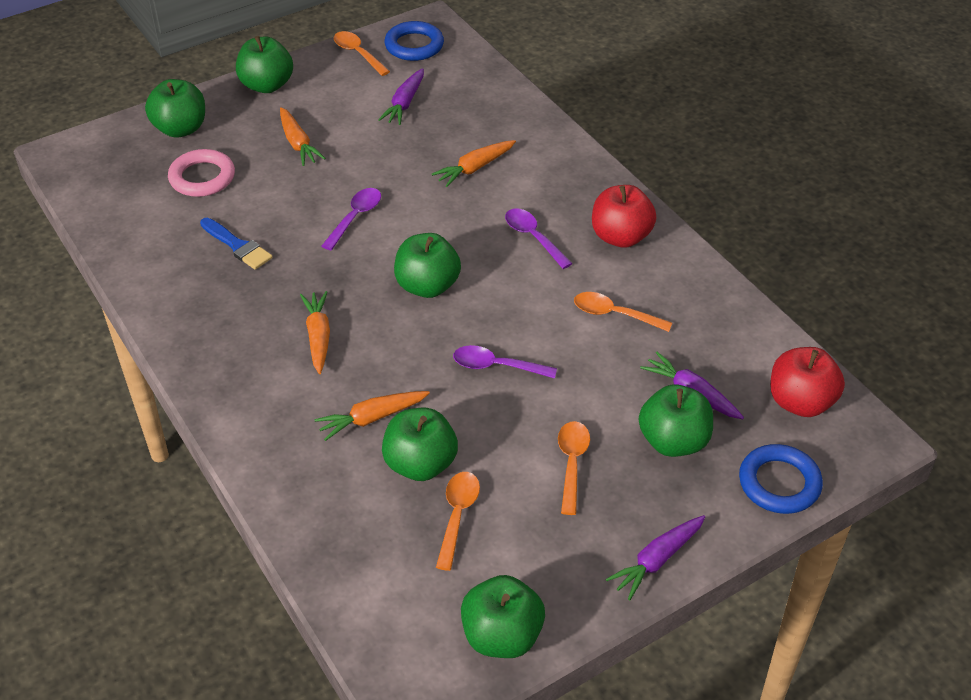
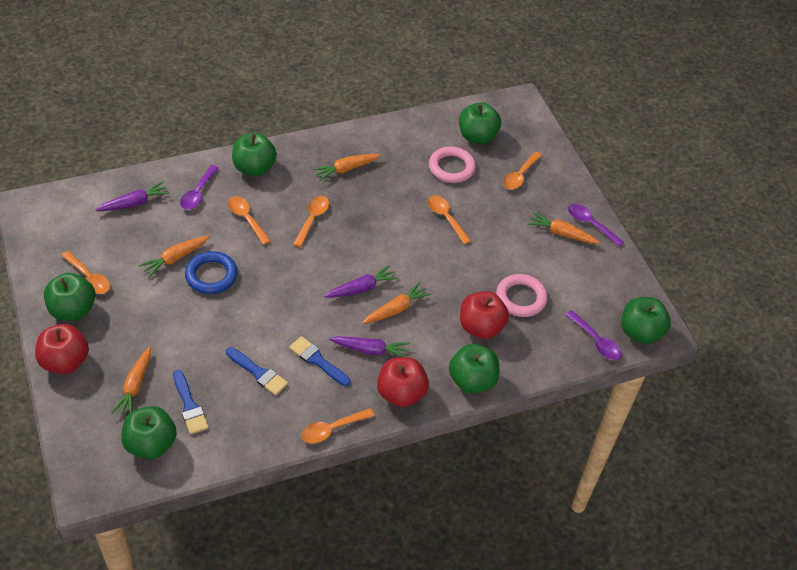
blue brush: 1 -> 3
blue ring: 2 -> 1
orange carrot: 4 -> 5
orange spoon: 4 -> 6
pink ring: 1 -> 2
red apple: 2 -> 3

